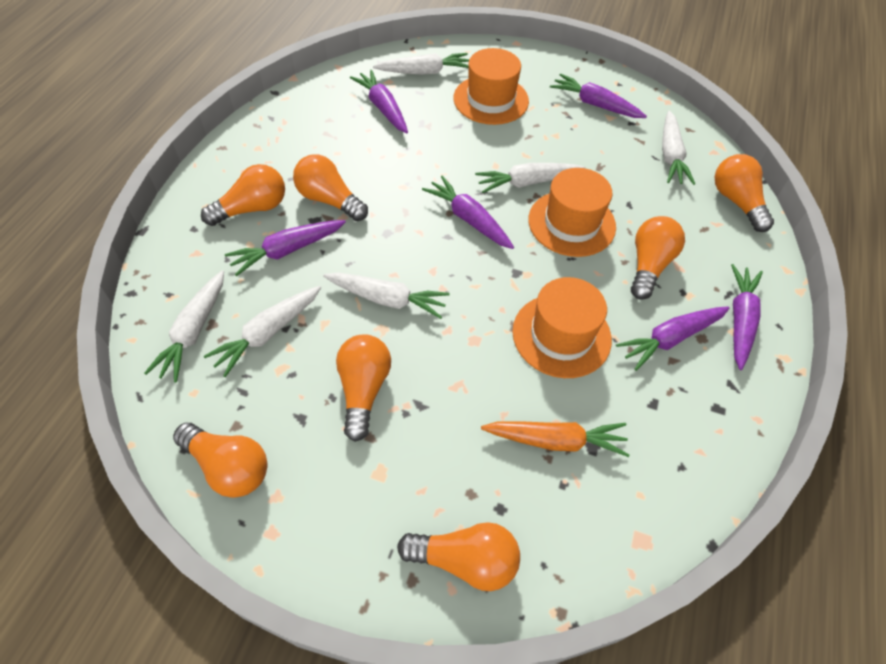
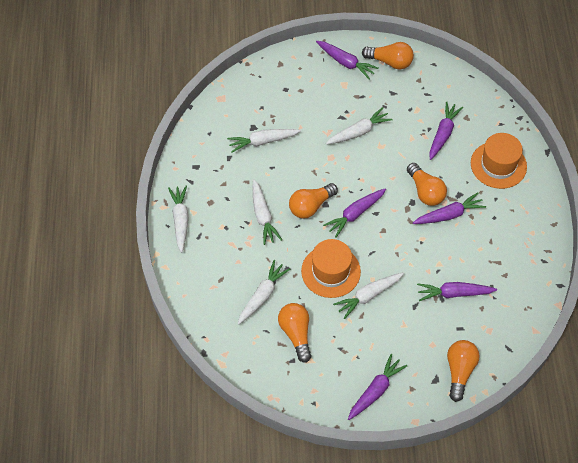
orange carrot: 1 -> 0
orange hat: 3 -> 2
orange light bulb: 7 -> 5

